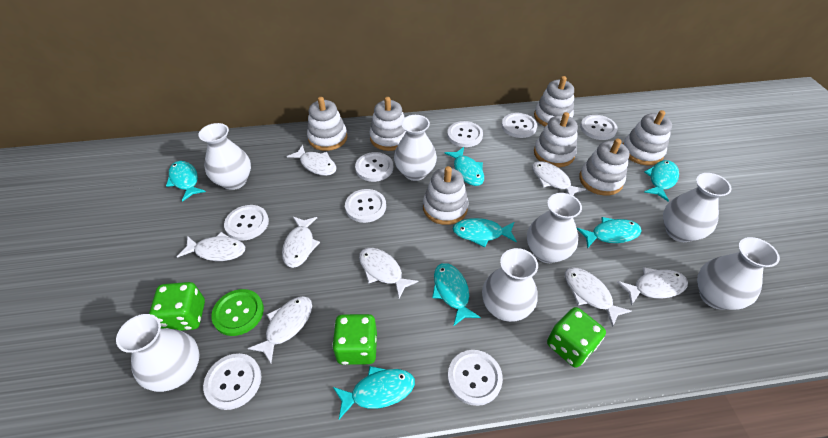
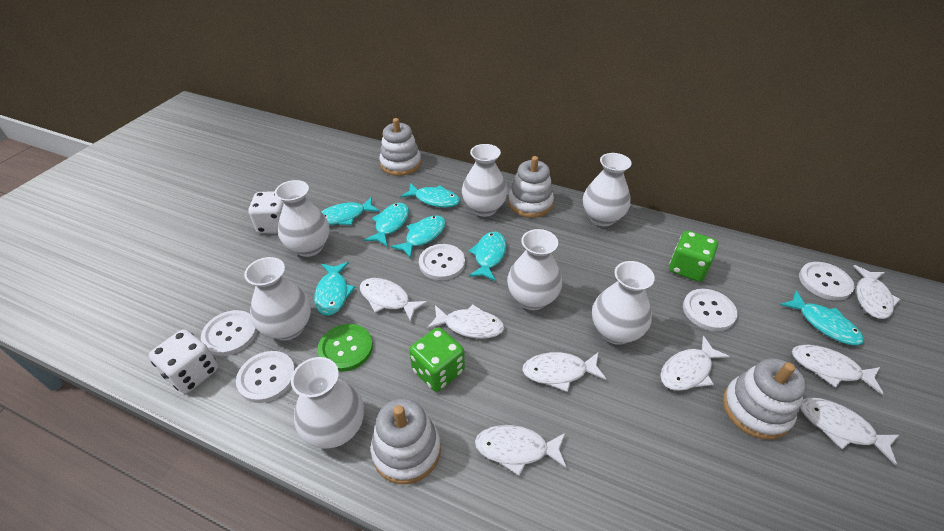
green dice: 3 -> 2
white button: 8 -> 5
white dice: 0 -> 2
white stacking toy: 7 -> 4

